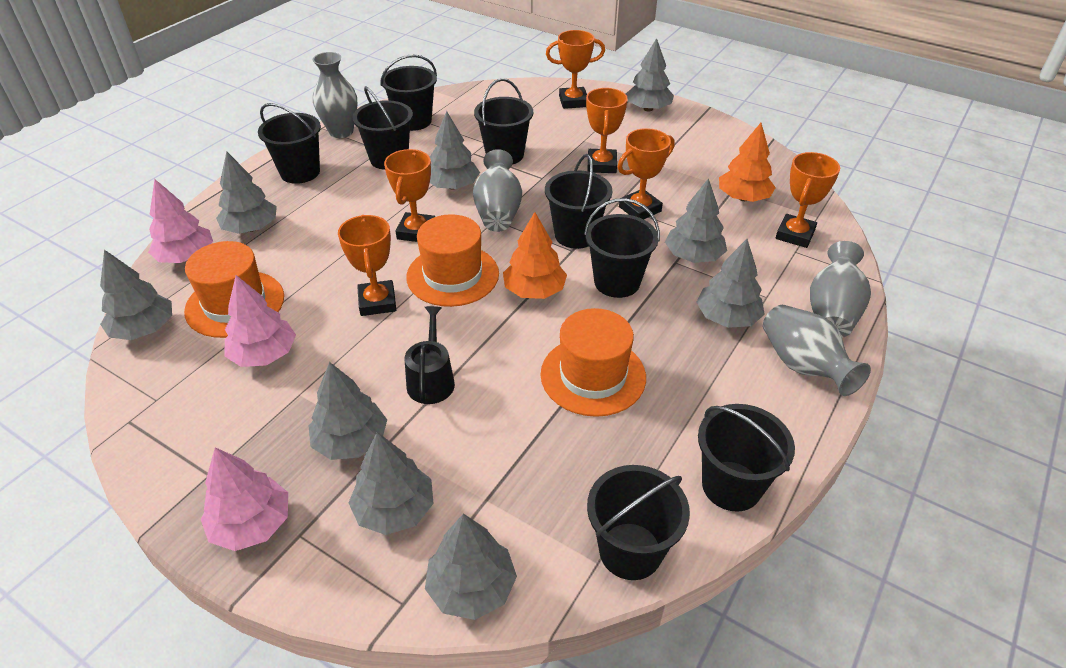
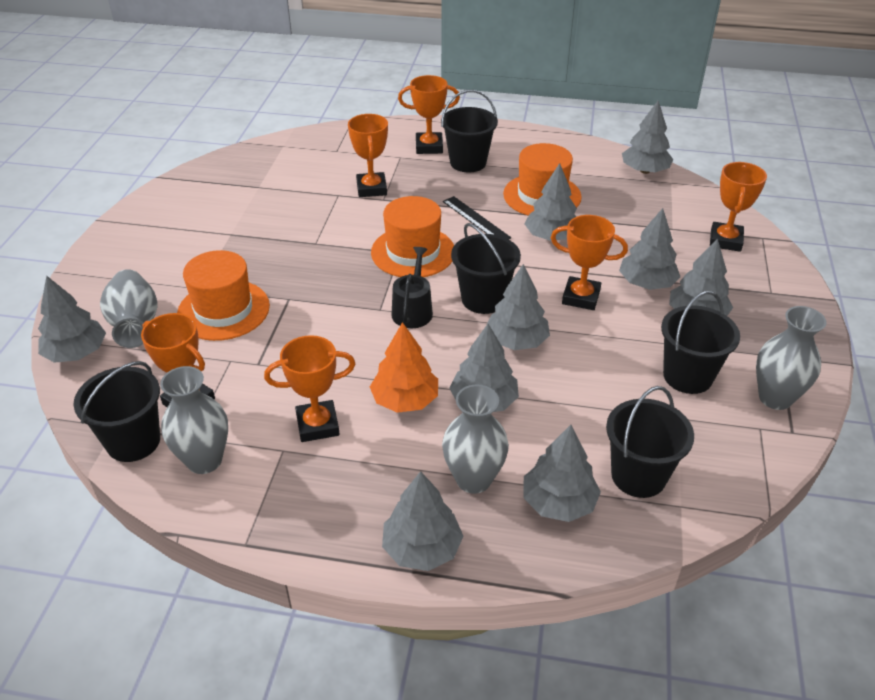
black bucket: 8 -> 5
black ruler: 0 -> 1
orange tree: 2 -> 1
pink tree: 3 -> 0

